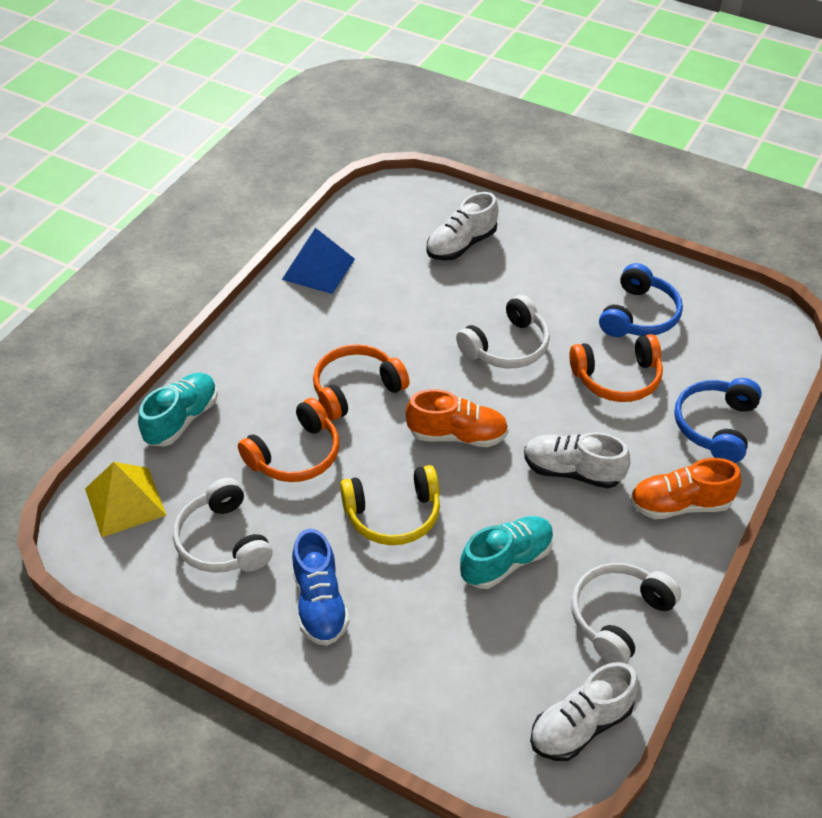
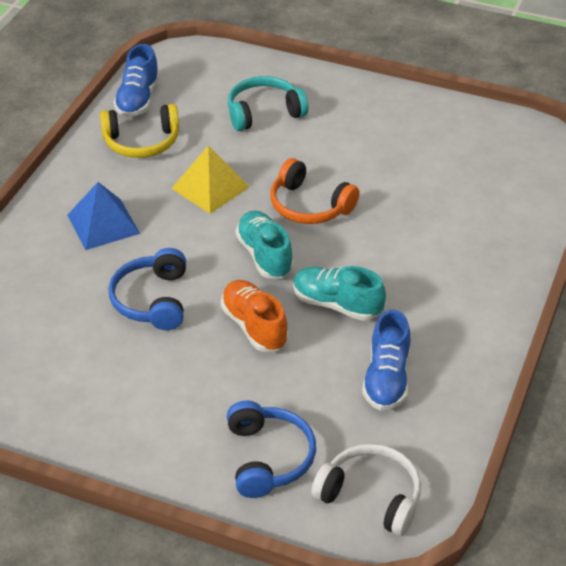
blue shoe: 1 -> 2
orange headphones: 3 -> 1
orange shoe: 2 -> 1
turquoise headphones: 0 -> 1
white headphones: 3 -> 1
white shoe: 3 -> 0

